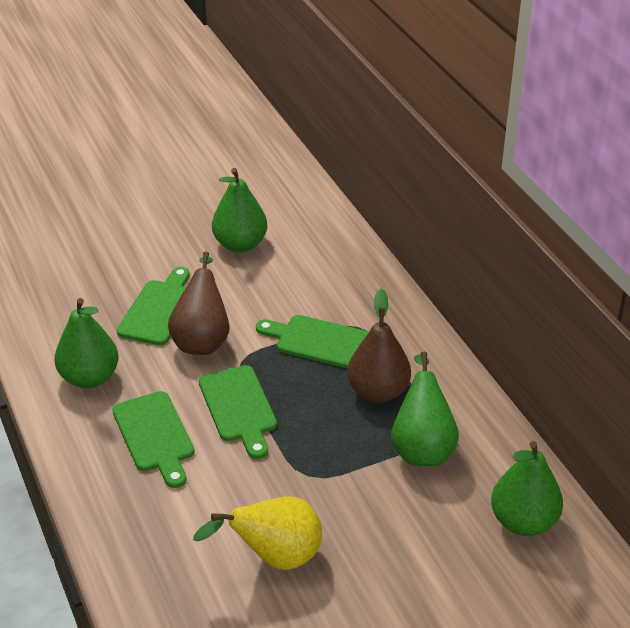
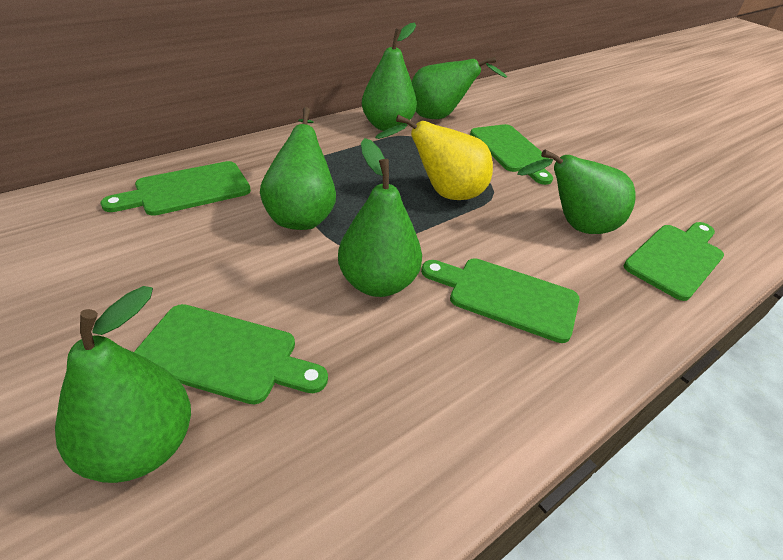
brown pear: 2 -> 0
green cutting board: 4 -> 5
green pear: 4 -> 6

